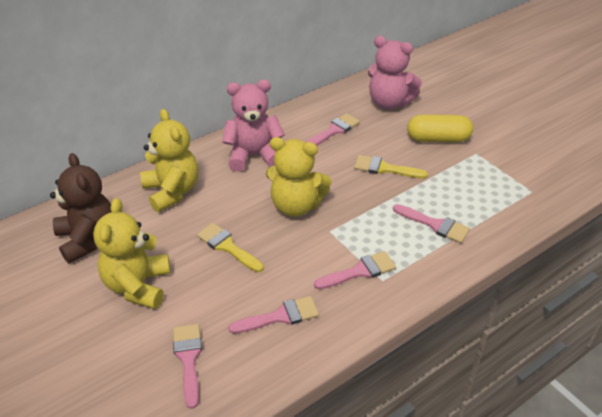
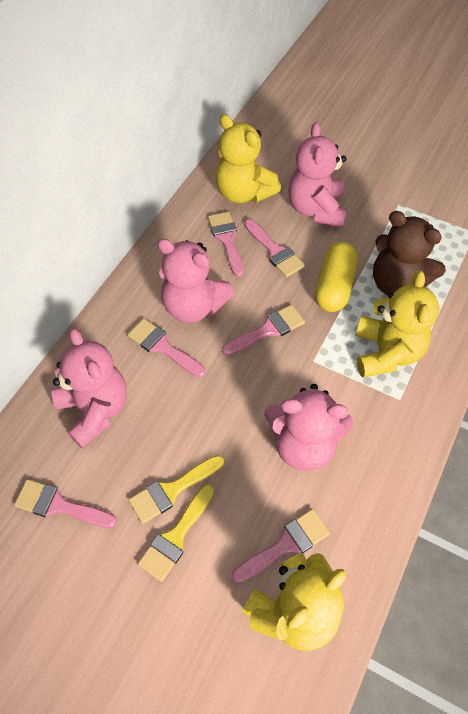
pink brush: 5 -> 6
pink teddy bear: 2 -> 4

